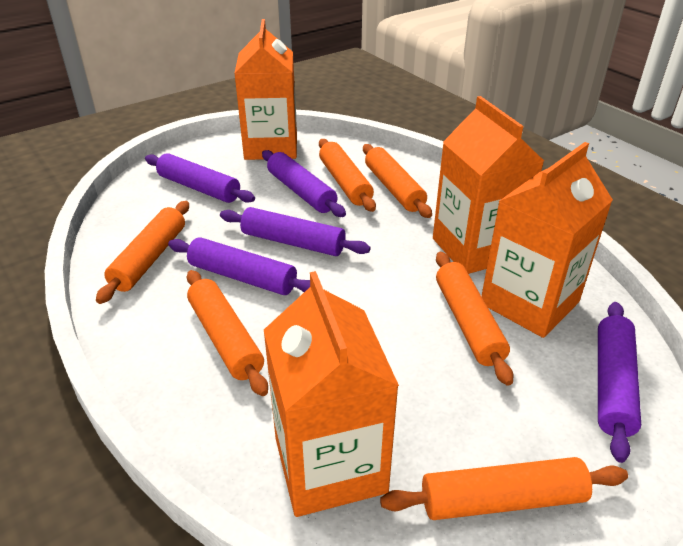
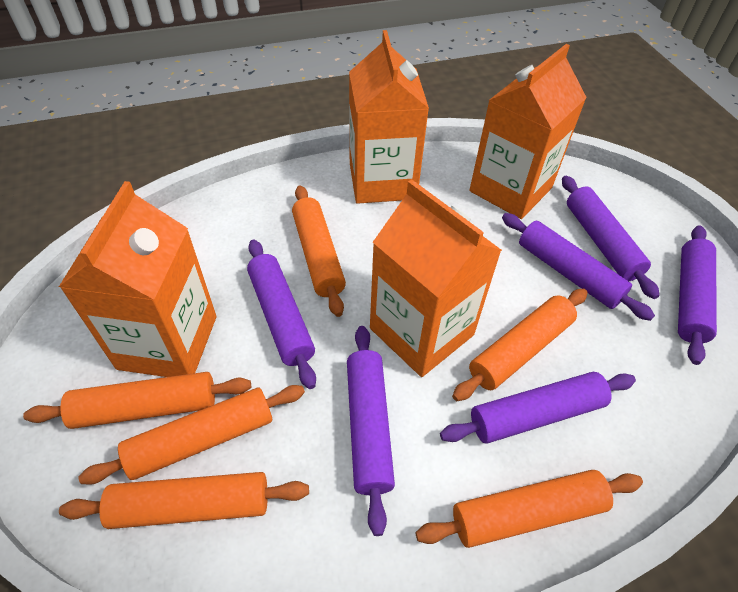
purple rolling pin: 5 -> 6

